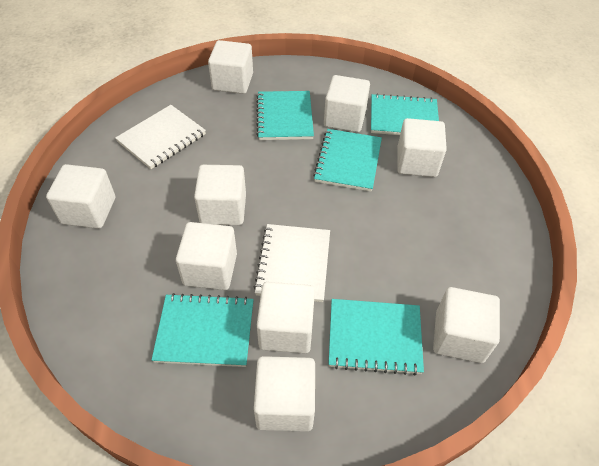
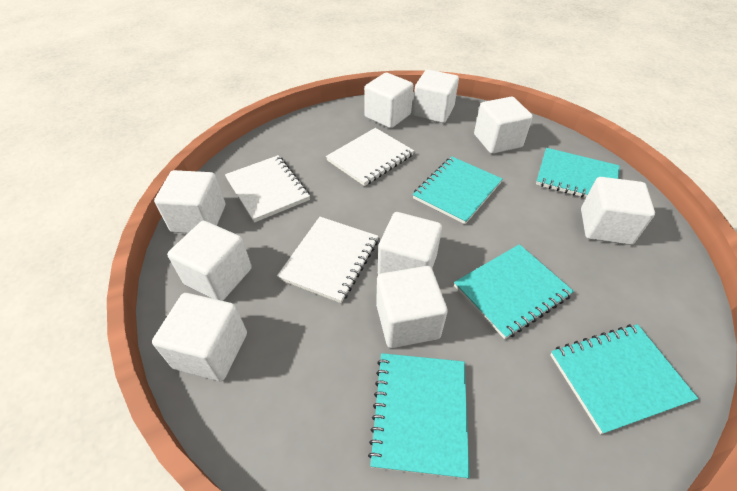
white notebook: 2 -> 3

